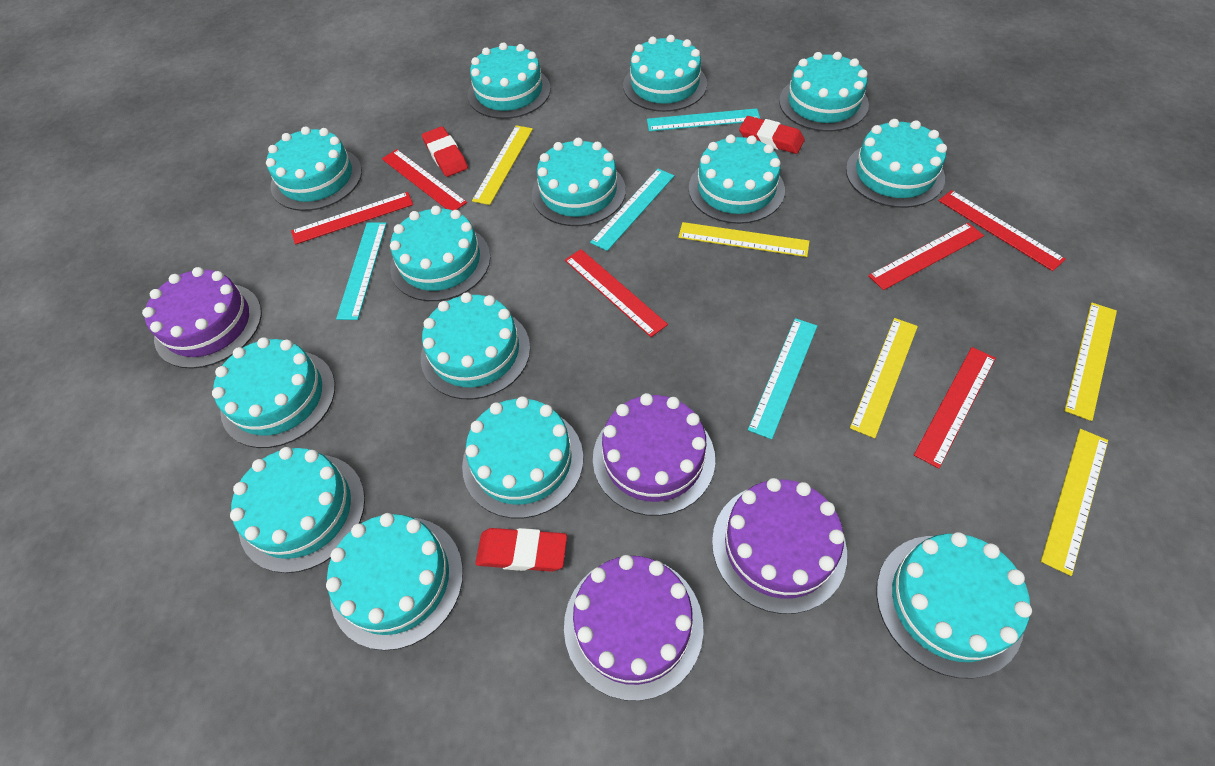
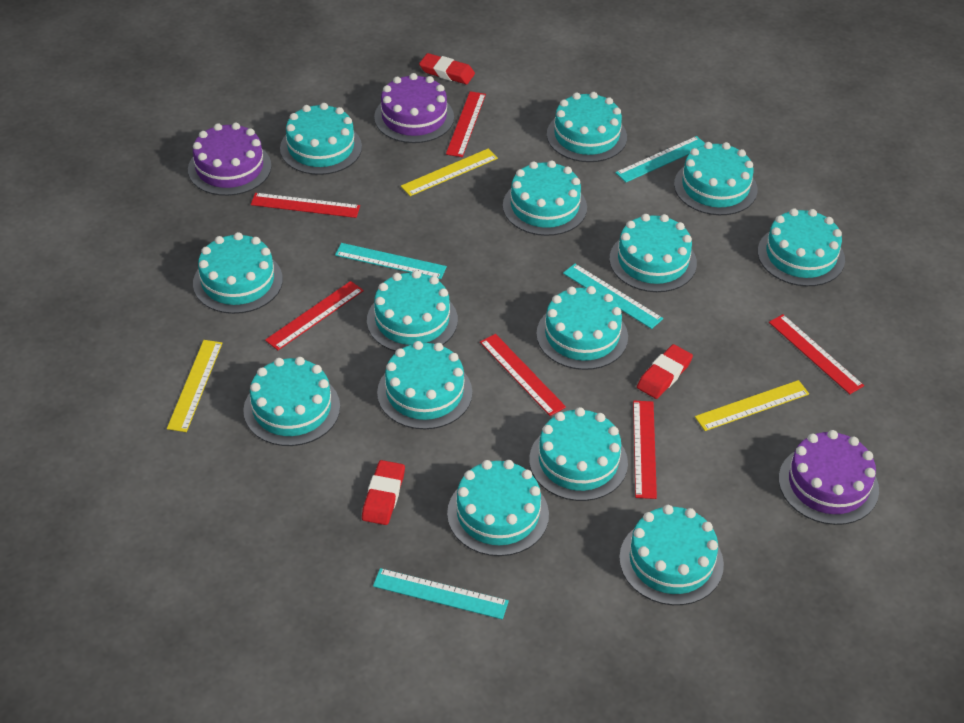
purple cake: 4 -> 3
yellow ruler: 5 -> 3

